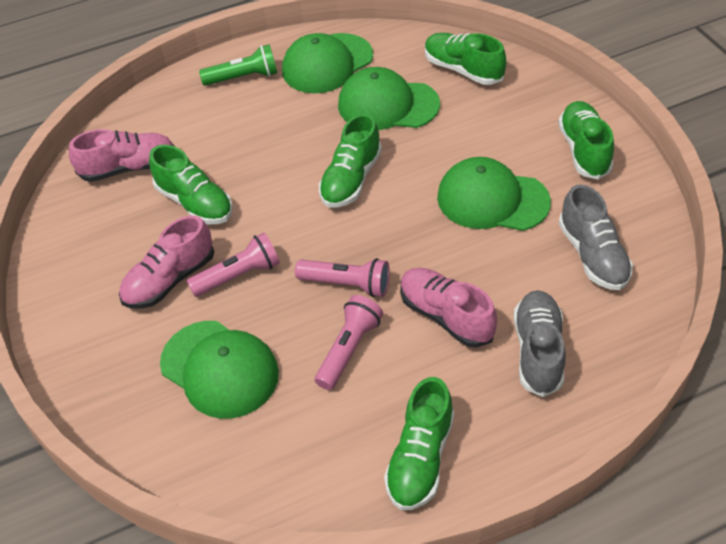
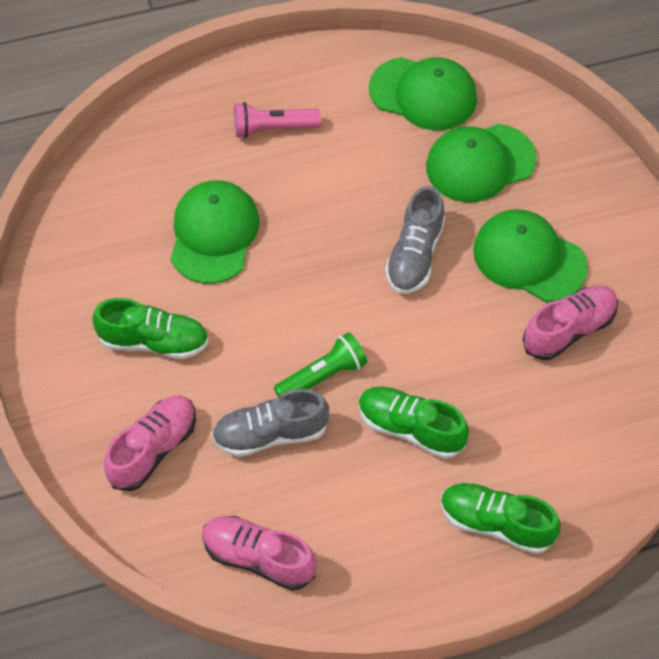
green shoe: 5 -> 3
pink flashlight: 3 -> 1

